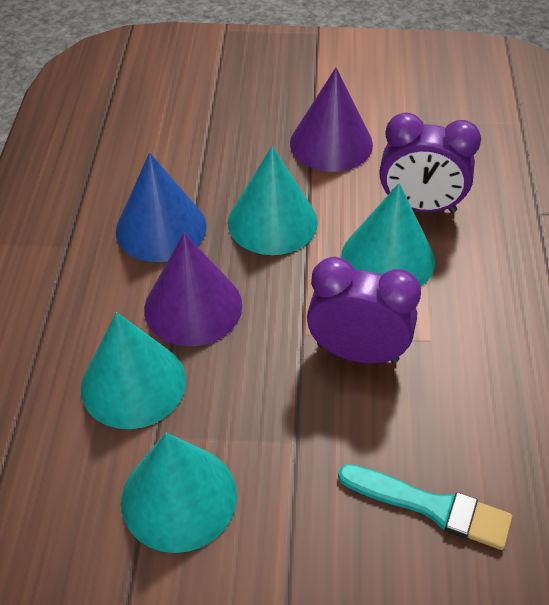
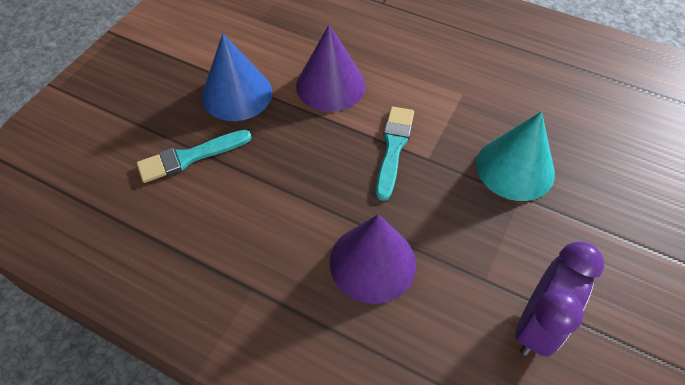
purple clock: 2 -> 1
turquoise brush: 1 -> 2
turquoise cone: 4 -> 1

